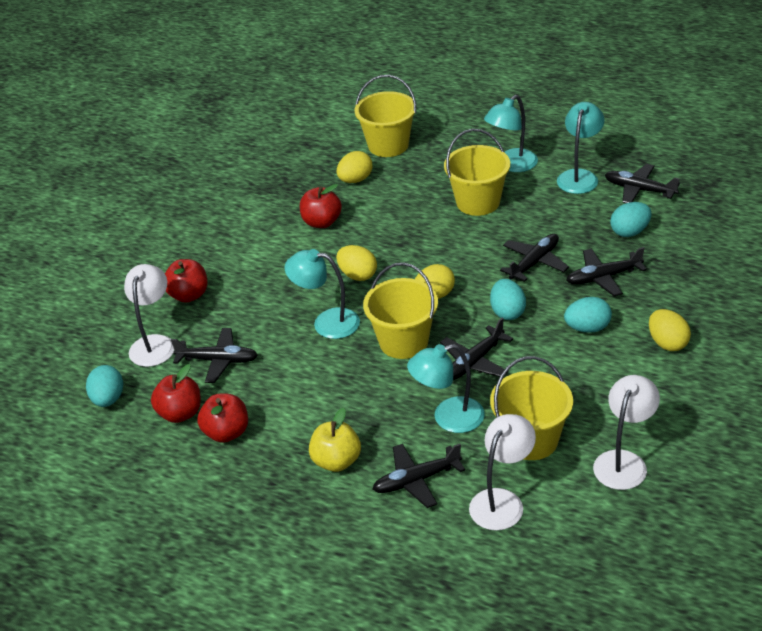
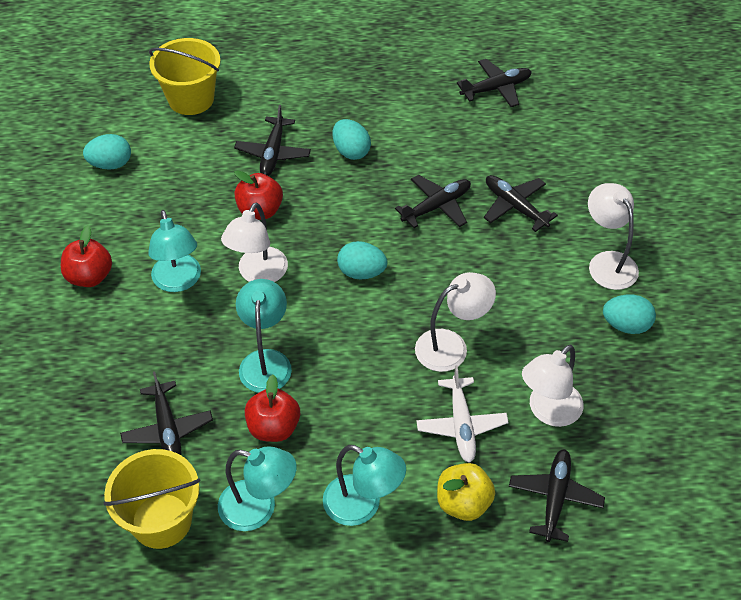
red apple: 4 -> 3
white lamp: 3 -> 4
white plane: 0 -> 1
yellow bucket: 4 -> 2
yellow egg: 4 -> 0

